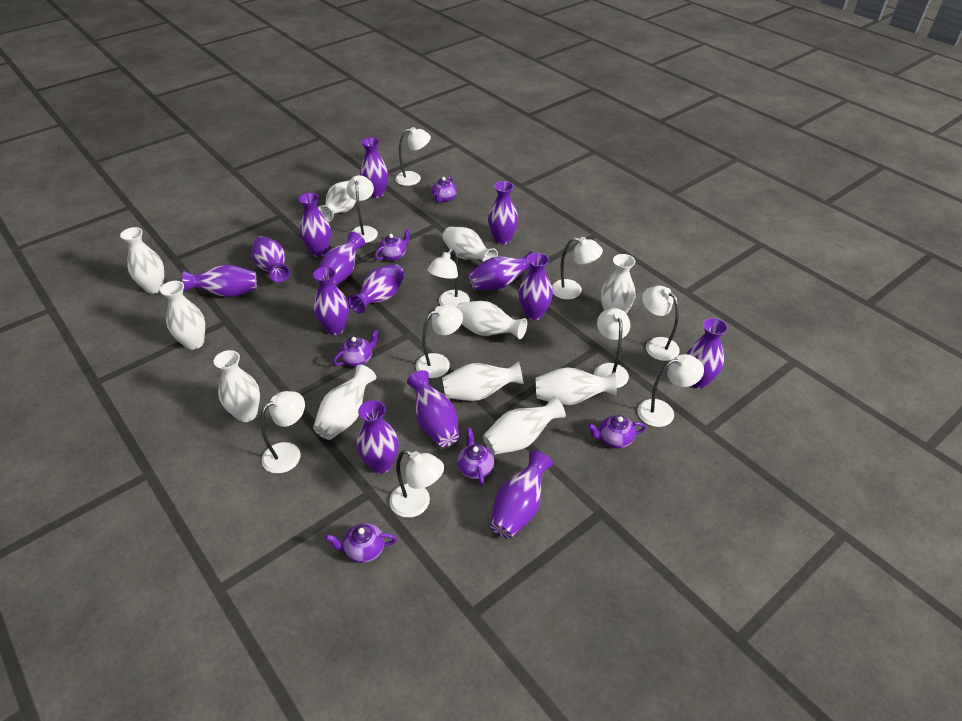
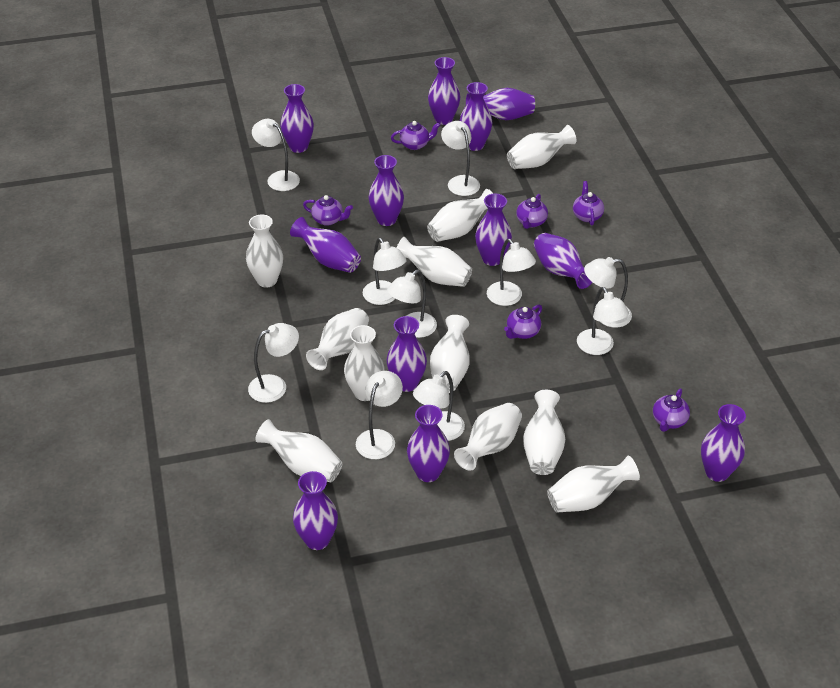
purple vase: 14 -> 12

